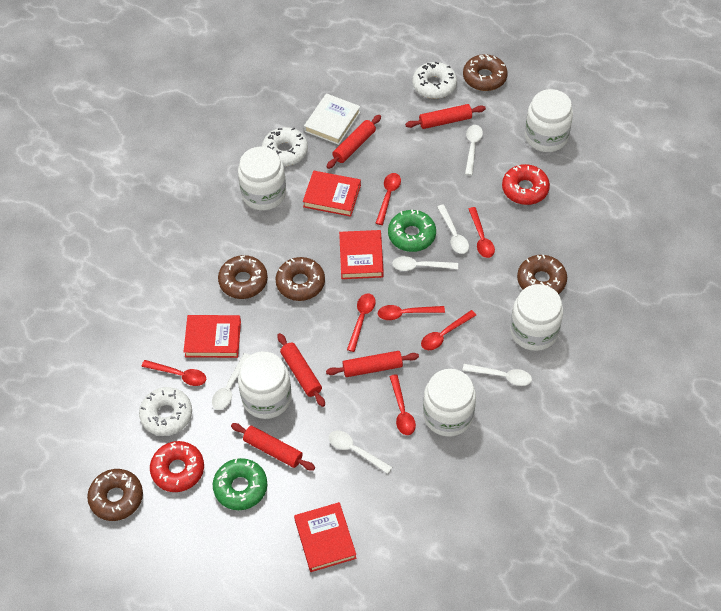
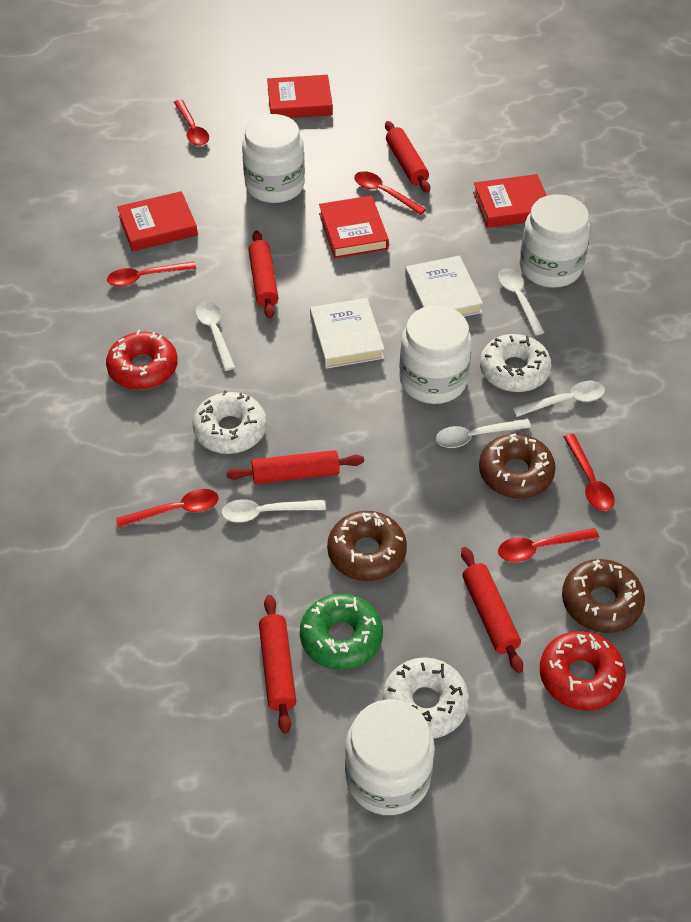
brown donut: 5 -> 3
green donut: 2 -> 1
red spoon: 7 -> 6
white book: 1 -> 2
white jar: 5 -> 4
white spoon: 6 -> 5

